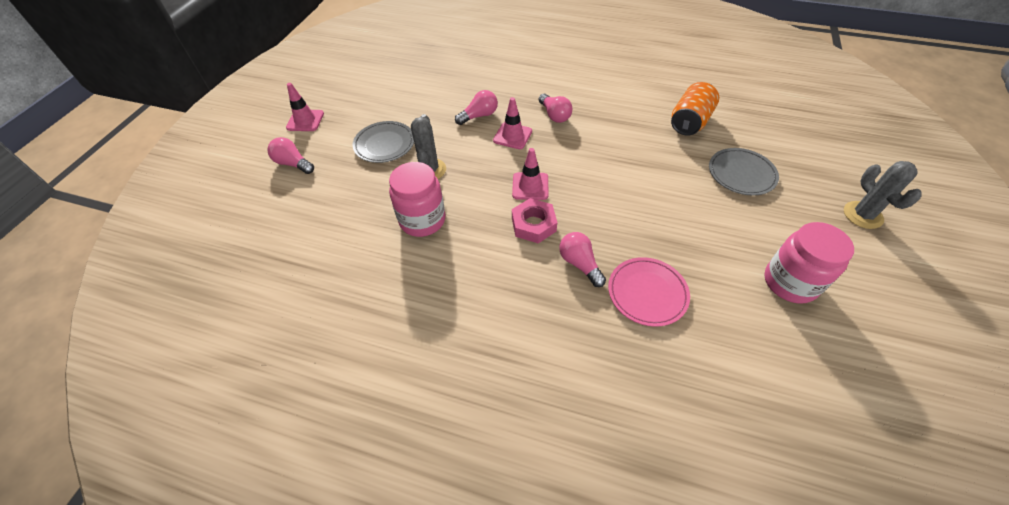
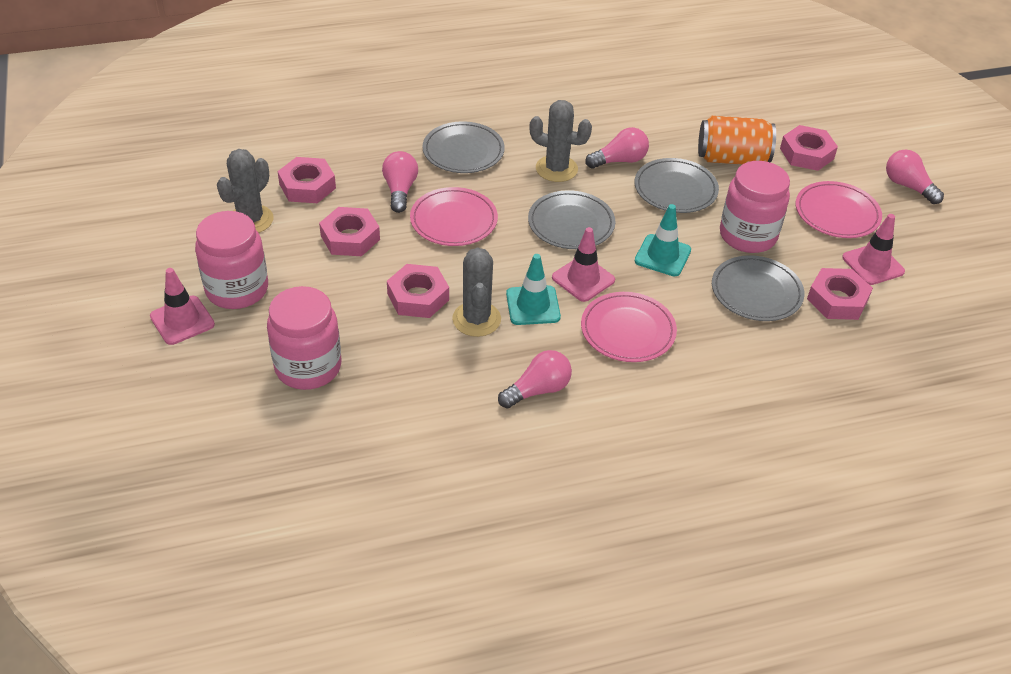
grey cactus: 2 -> 3
grey plate: 2 -> 4
pink jar: 2 -> 3
pink nut: 1 -> 5
pink plate: 1 -> 3
turquoise traffic cone: 0 -> 2

